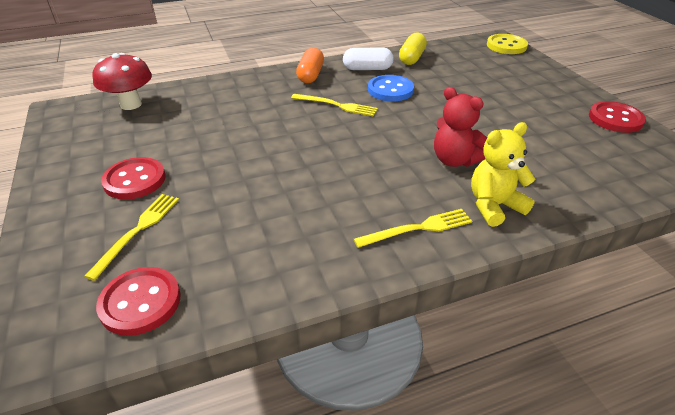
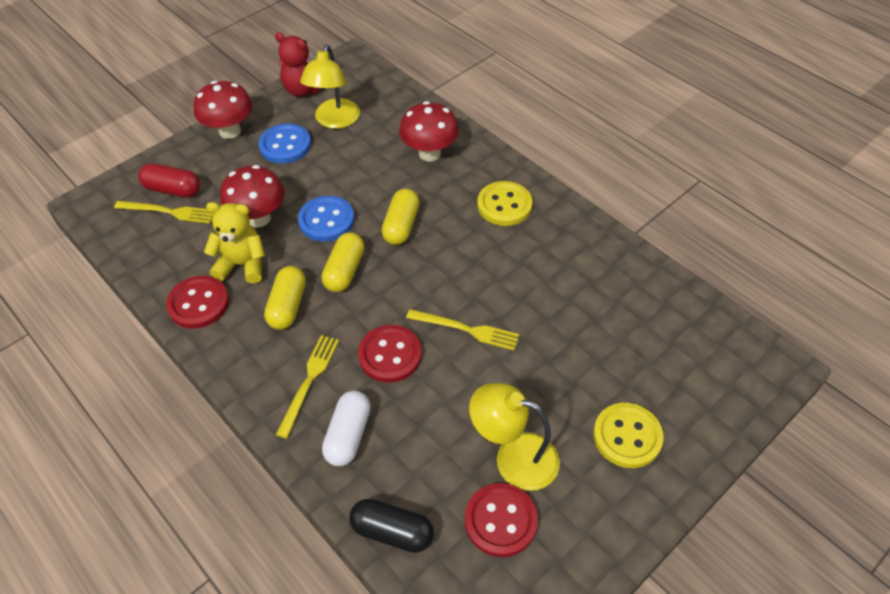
black capsule: 0 -> 1
blue button: 1 -> 2
orange capsule: 1 -> 0
red capsule: 0 -> 1
red mushroom: 1 -> 3
yellow button: 1 -> 2
yellow capsule: 1 -> 3
yellow lamp: 0 -> 2

